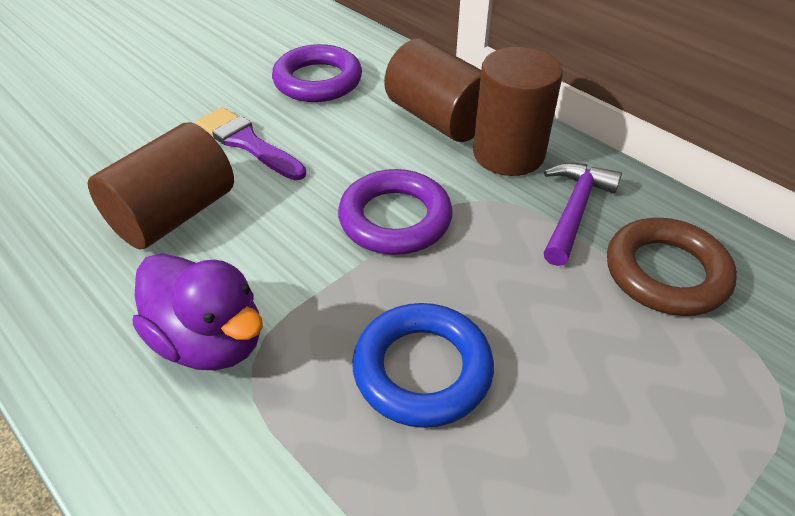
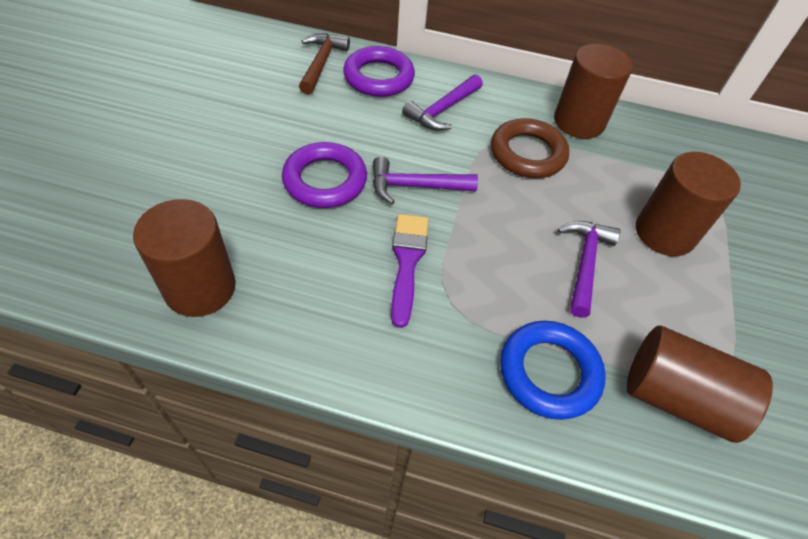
brown cylinder: 3 -> 4
brown hammer: 0 -> 1
purple duck: 1 -> 0
purple hammer: 1 -> 3

